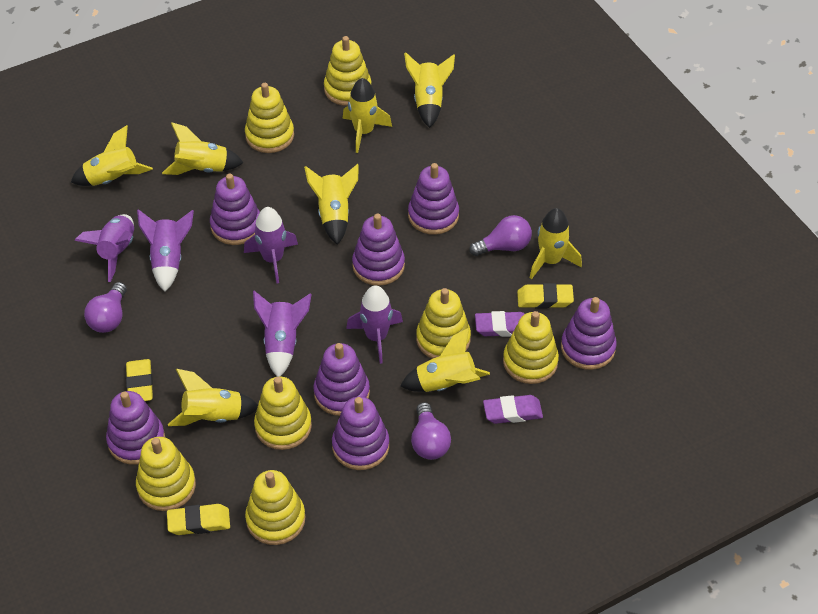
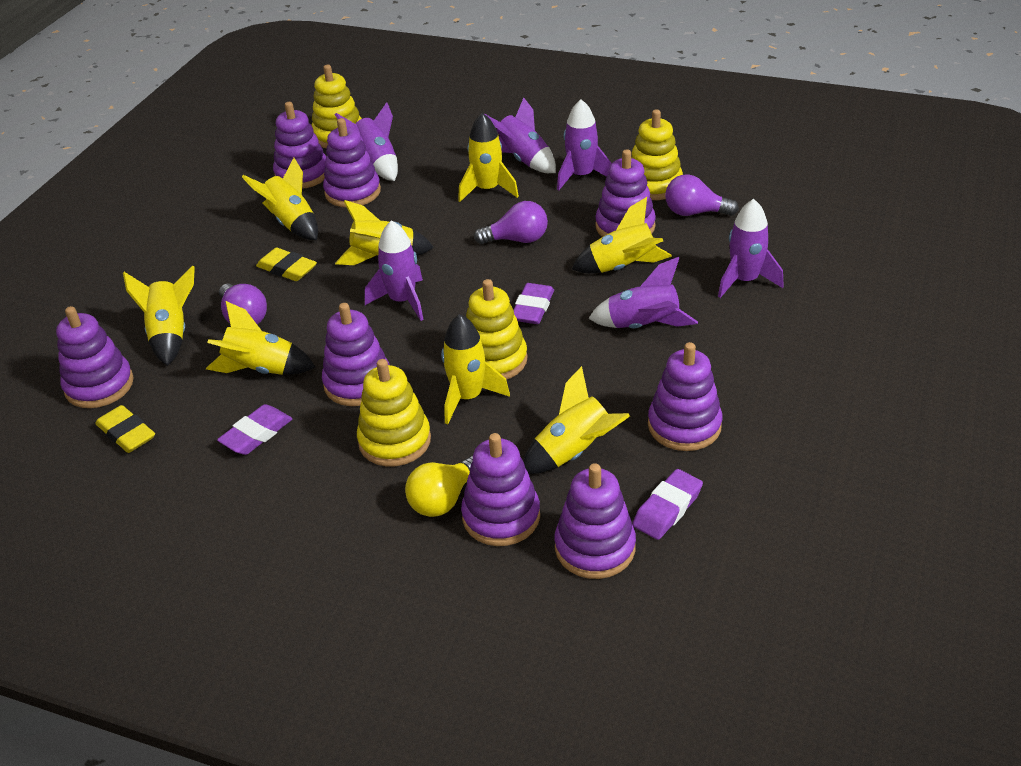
purple eraser: 2 -> 3
purple rocket: 5 -> 6
purple stacking toy: 7 -> 8
yellow eraser: 3 -> 2
yellow light bulb: 0 -> 1
yellow stacking toy: 7 -> 4

